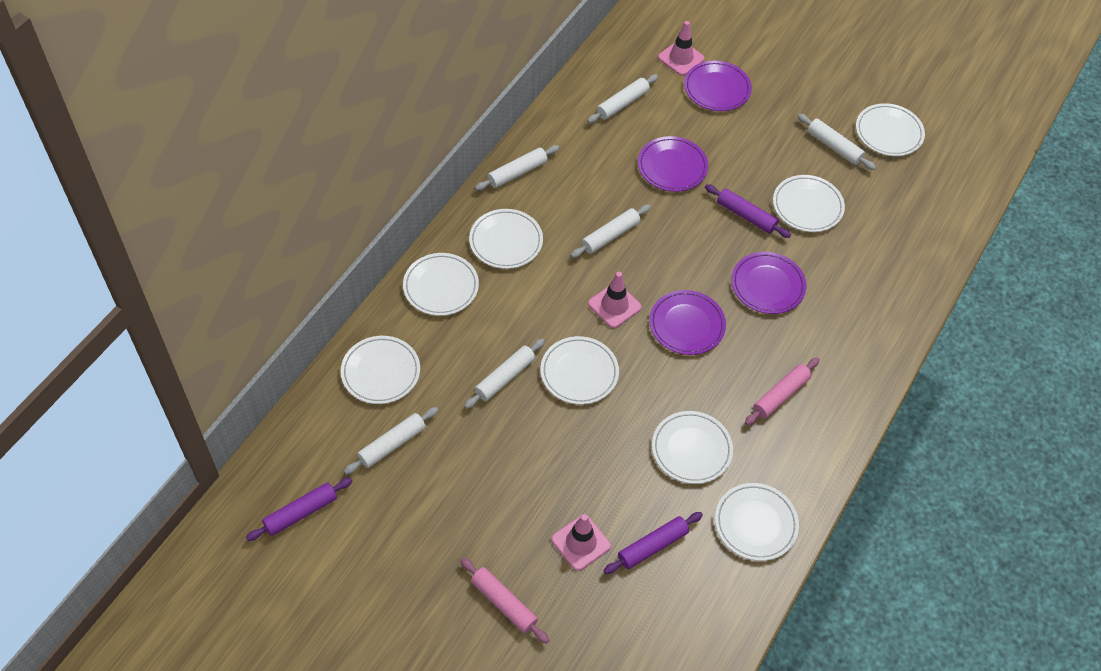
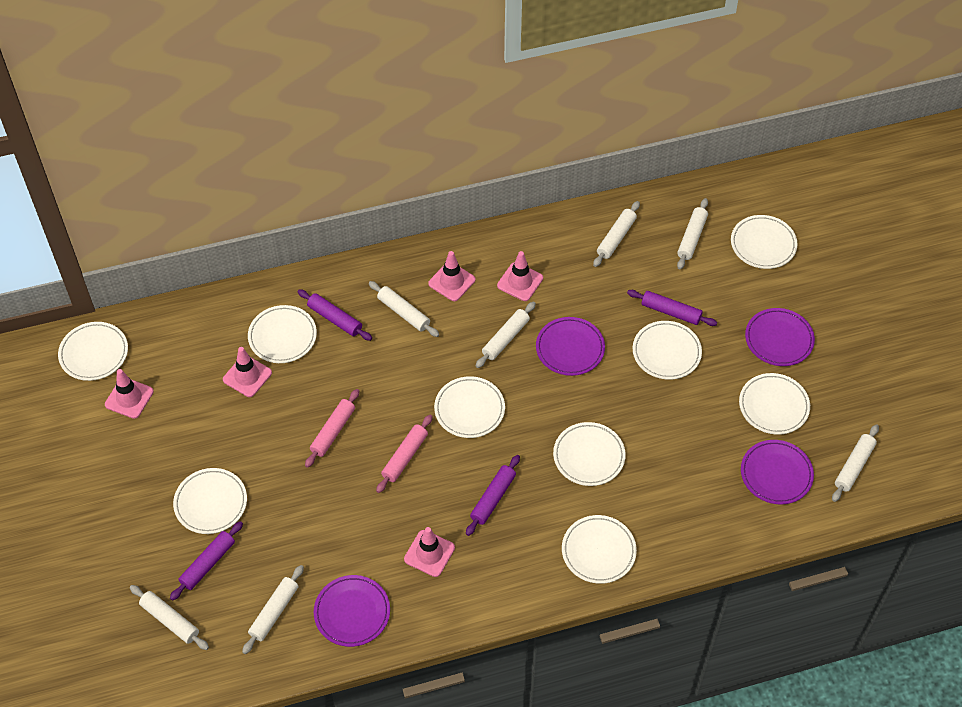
pink traffic cone: 3 -> 5
purple rolling pin: 3 -> 4
white plate: 8 -> 9
white rolling pin: 6 -> 7

